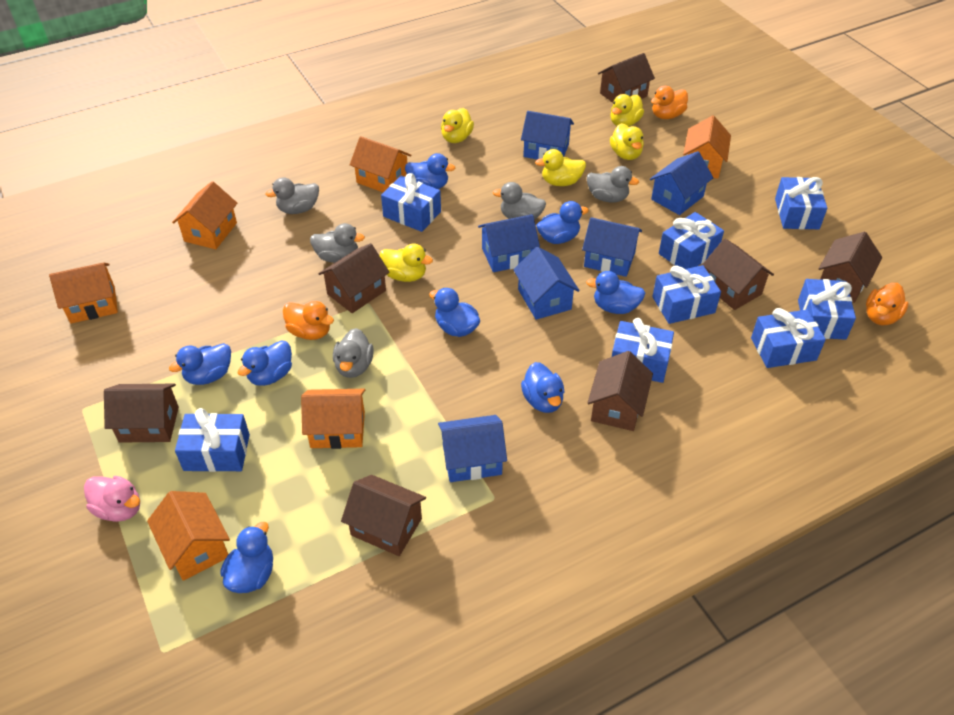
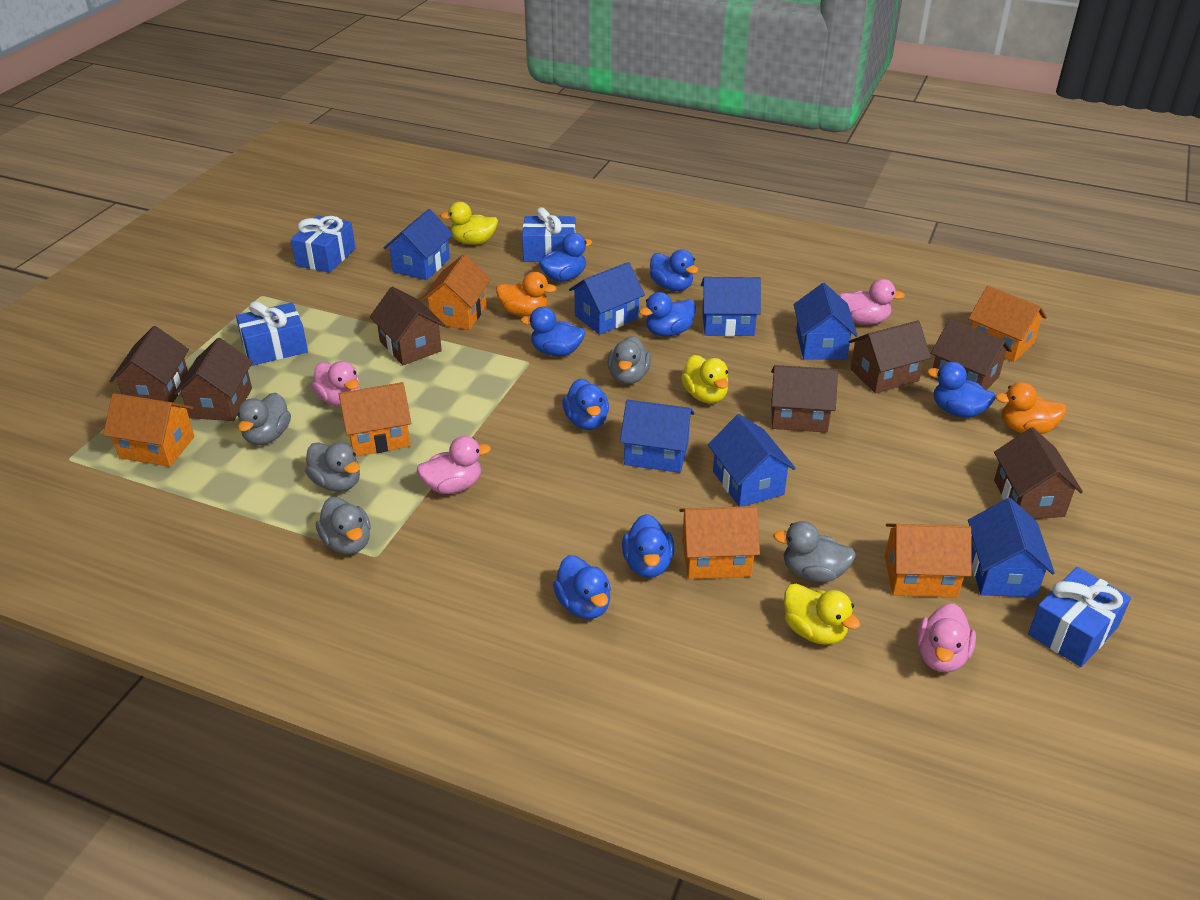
blue gift: 8 -> 4
blue house: 6 -> 7
orange duck: 3 -> 2
pink duck: 1 -> 4
yellow duck: 5 -> 3

